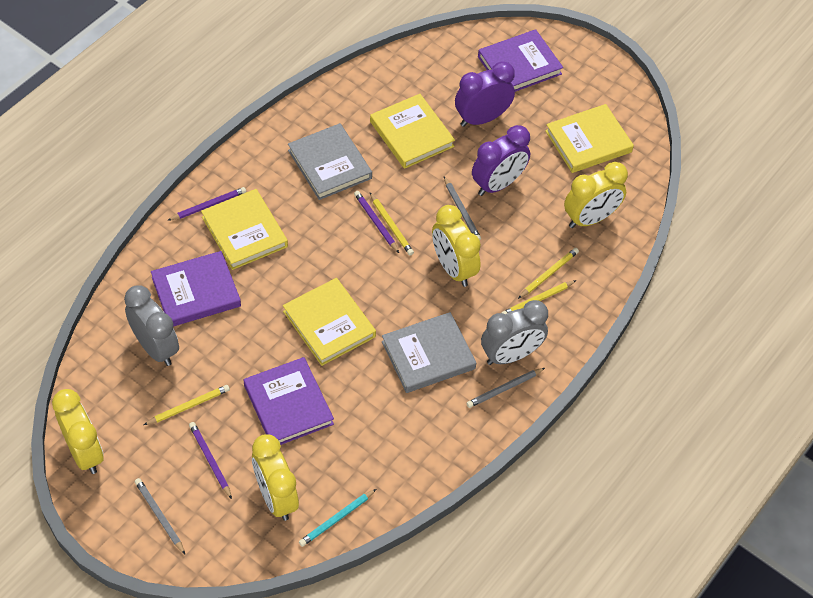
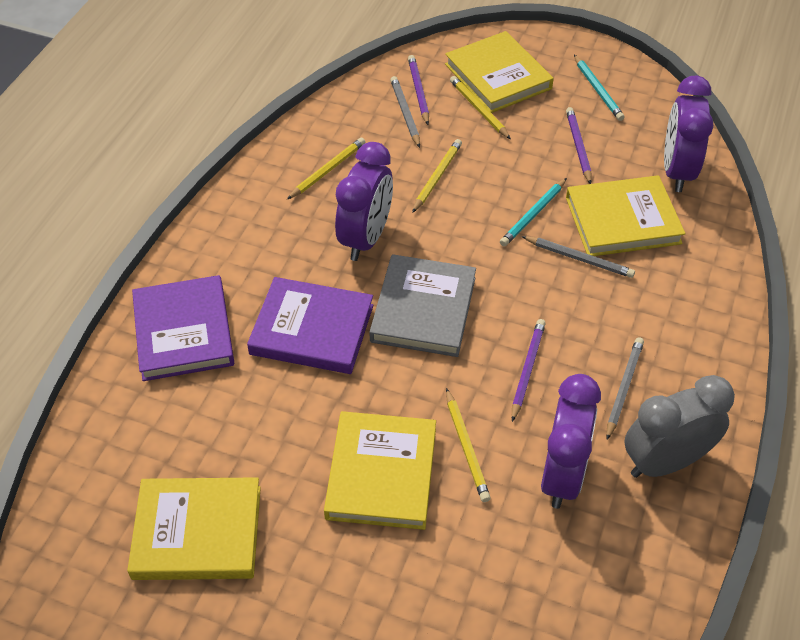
grey book: 2 -> 1
grey clock: 2 -> 1
purple book: 3 -> 2
purple clock: 2 -> 3
turquoise pencil: 1 -> 2
yellow clock: 4 -> 0

